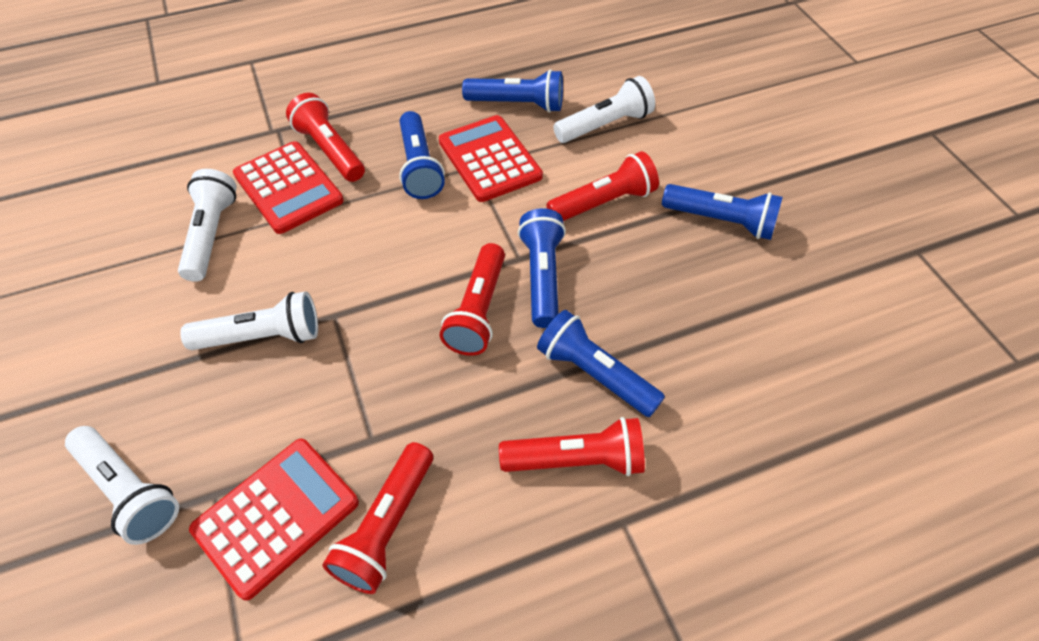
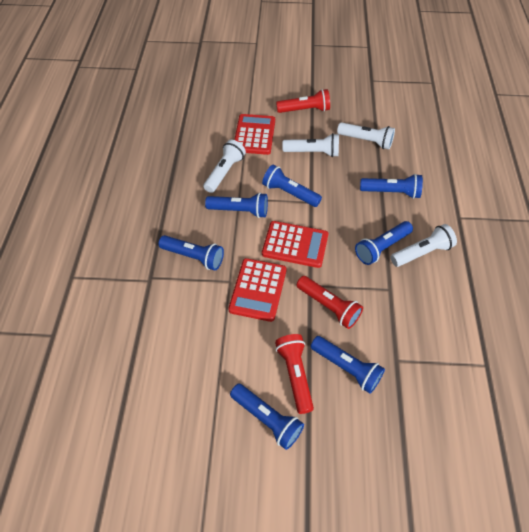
blue flashlight: 5 -> 7
red flashlight: 5 -> 3

